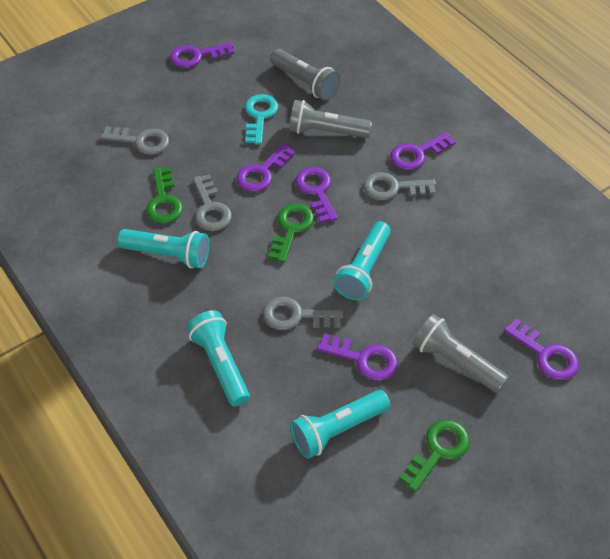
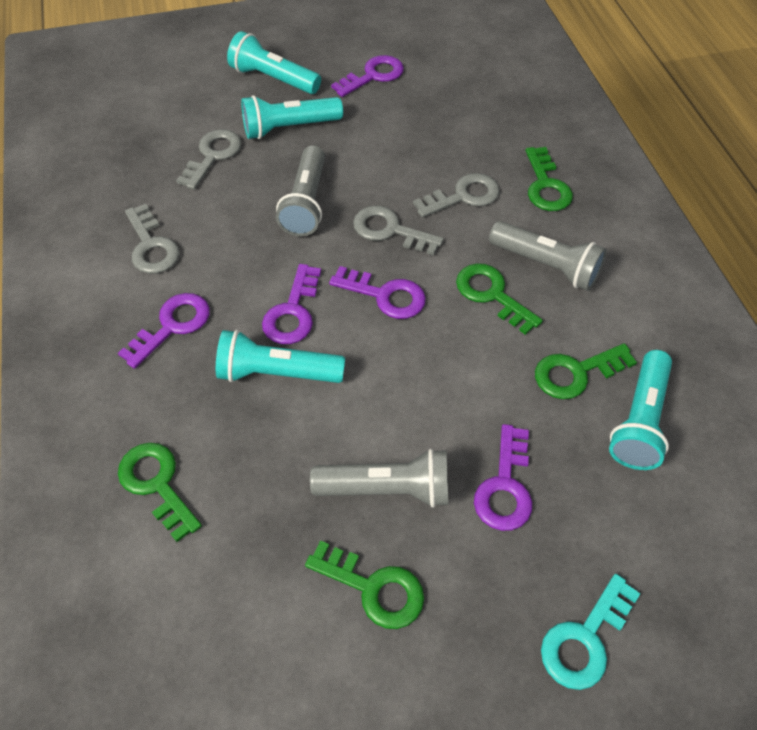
green key: 3 -> 5
purple key: 6 -> 5

